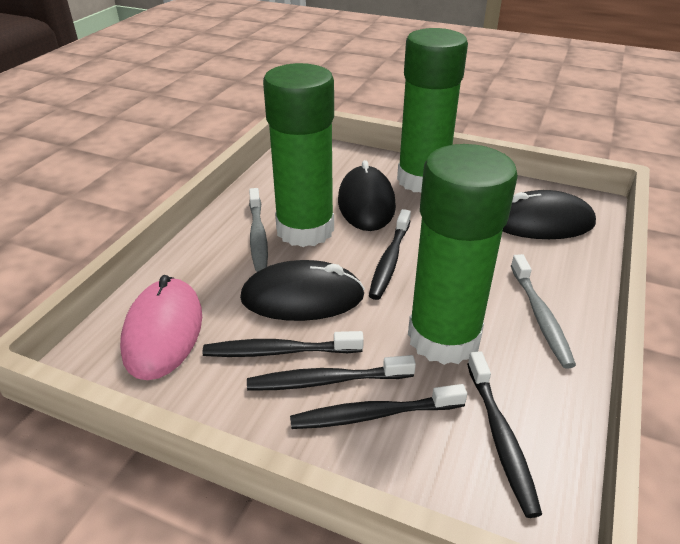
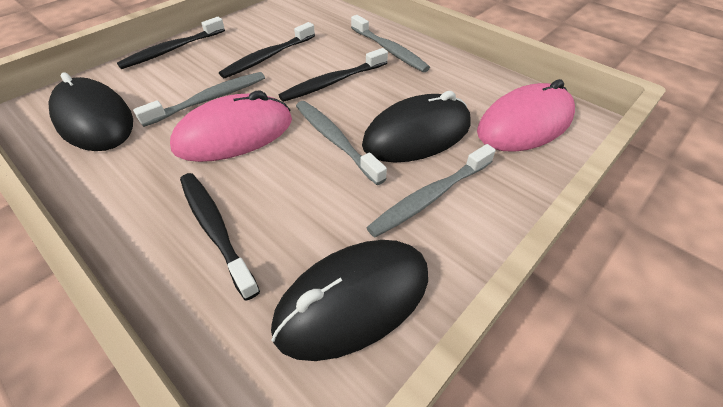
black toothbrush: 5 -> 4
green glue stick: 3 -> 0
grey toothbrush: 2 -> 4
pink mouse: 1 -> 2

